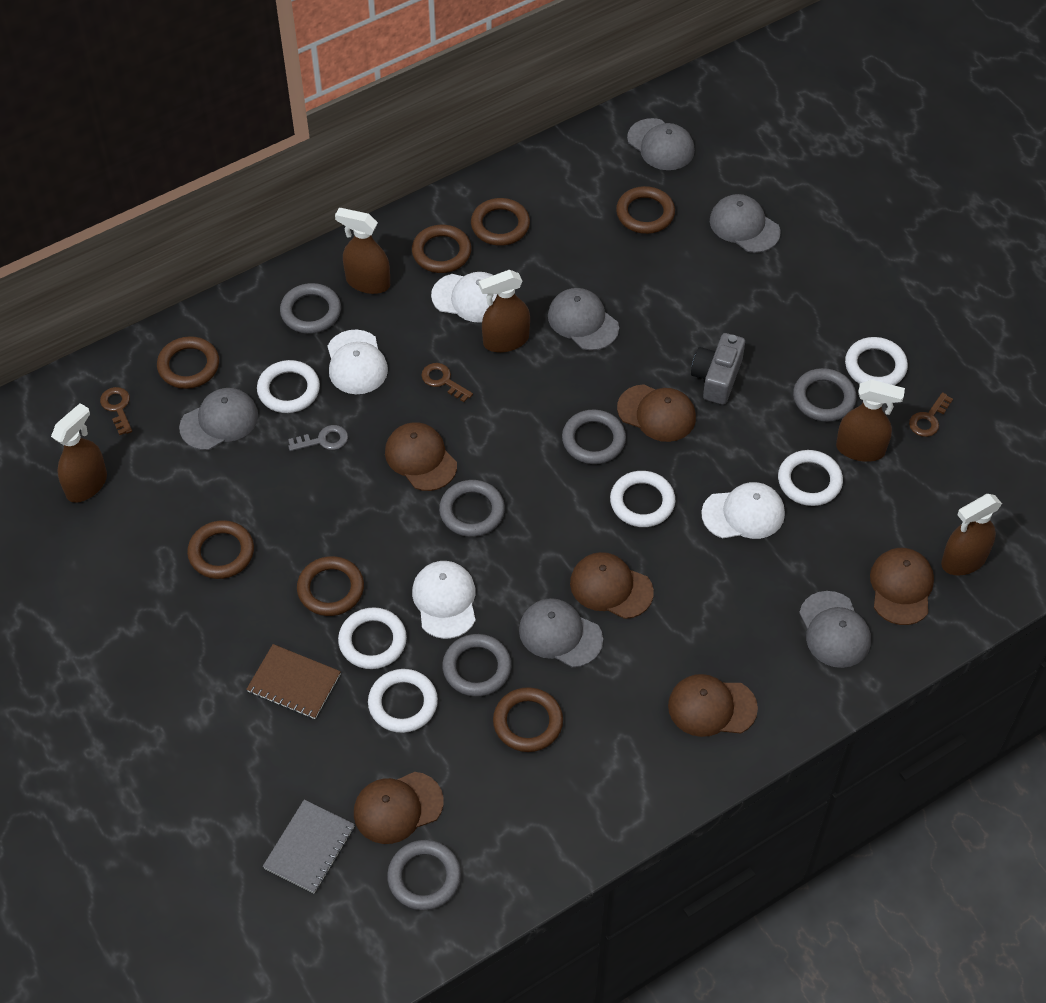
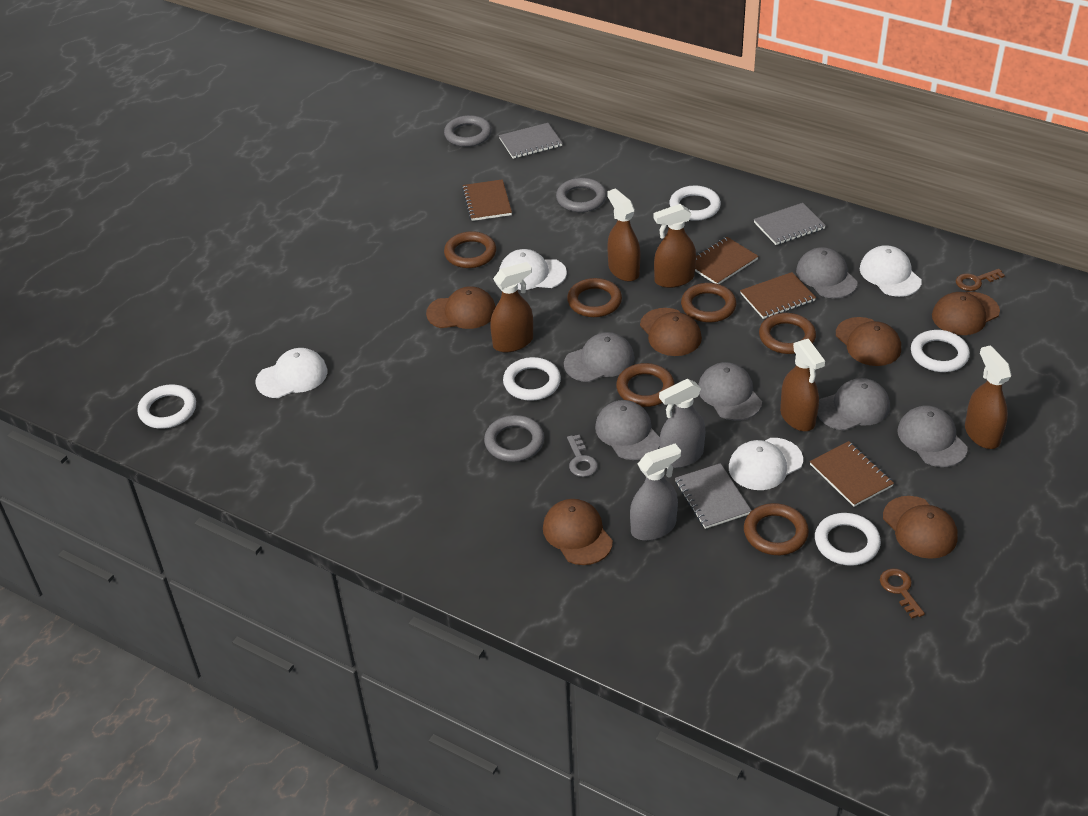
brown key: 3 -> 2
brown notebook: 1 -> 4
brown ring: 7 -> 6
grey camera: 1 -> 0
grey notebook: 1 -> 3
grey ring: 6 -> 3
grey spray bottle: 0 -> 2
white ring: 6 -> 5

